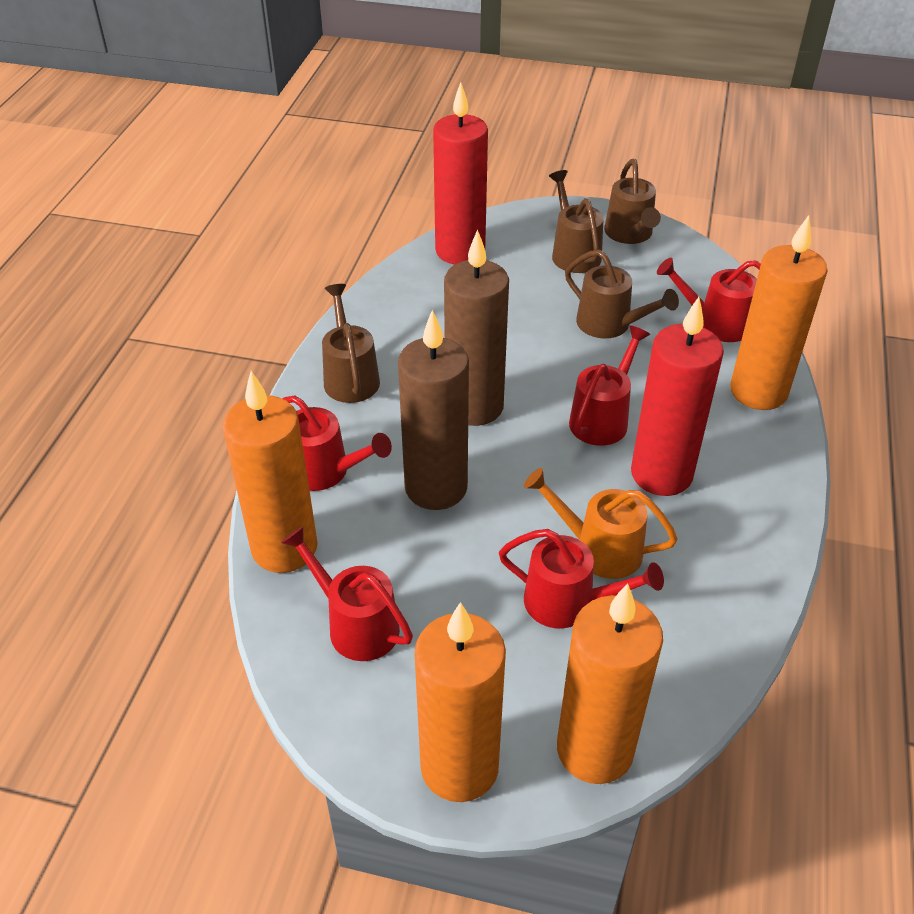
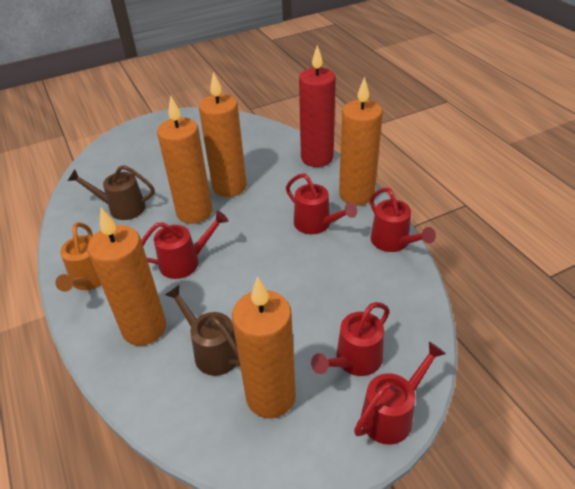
brown candle: 2 -> 0
brown watering can: 4 -> 2
orange candle: 4 -> 5
red candle: 2 -> 1

